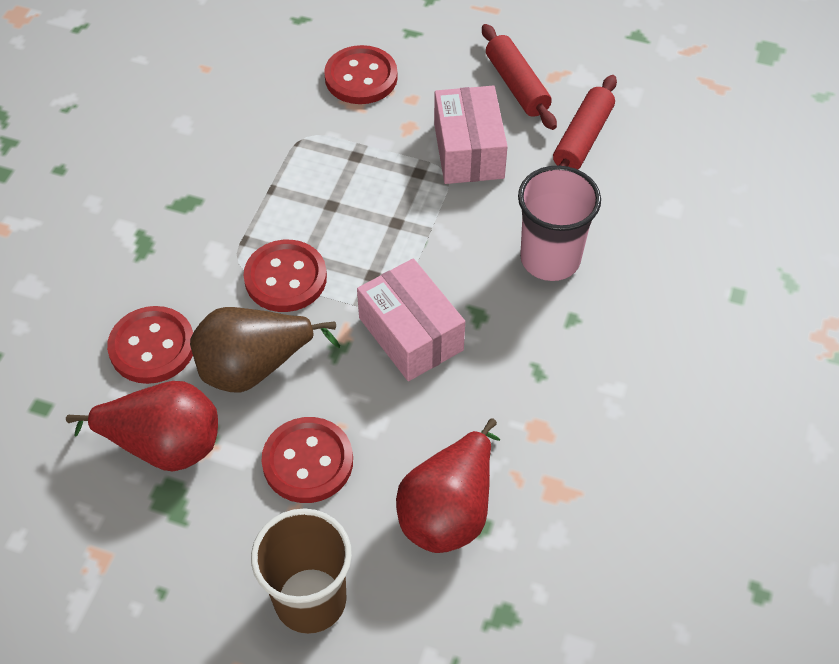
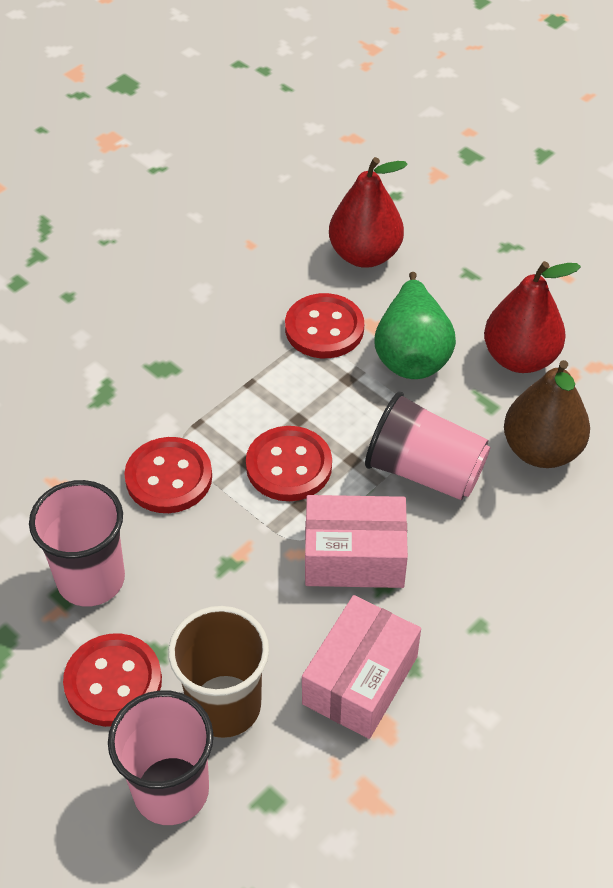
green pear: 0 -> 1
pink cup: 1 -> 3
red rolling pin: 2 -> 0

